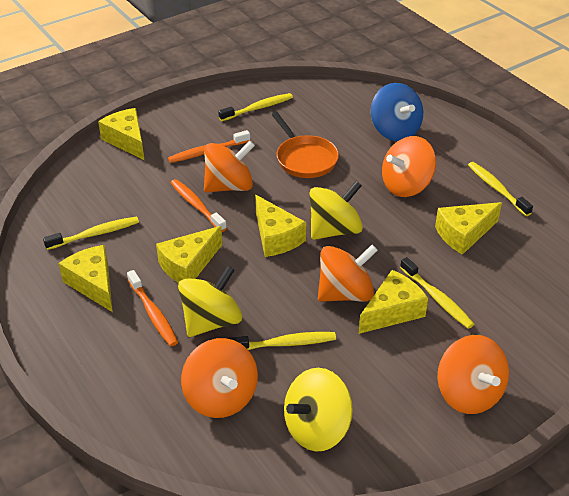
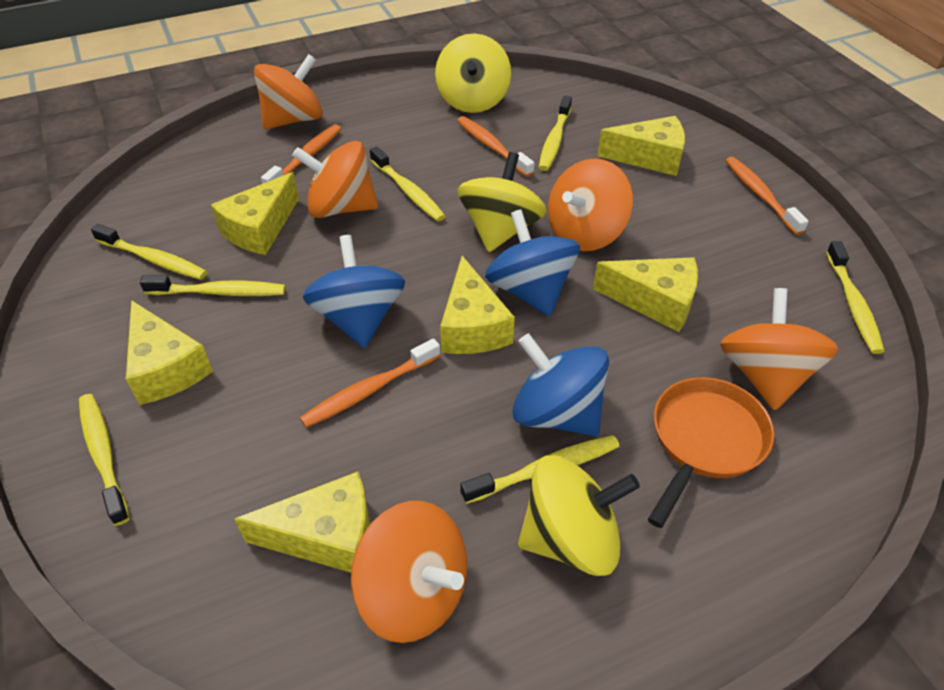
blue spinning top: 1 -> 3
orange toothbrush: 3 -> 4
yellow toothbrush: 5 -> 7

